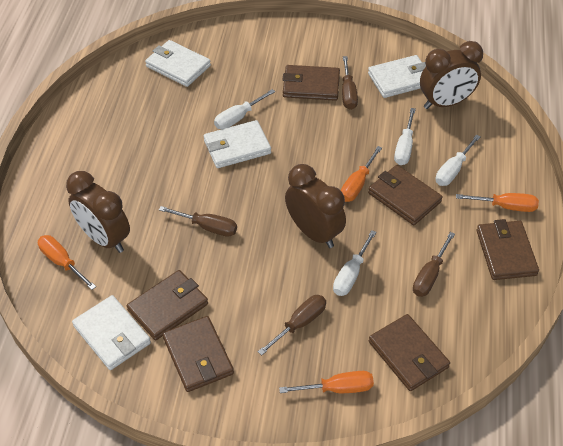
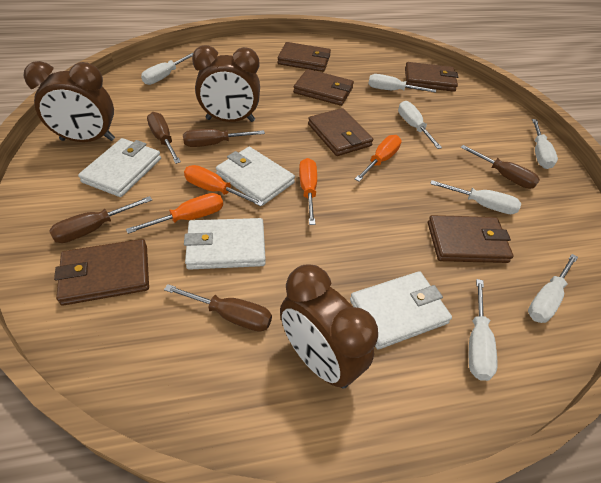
brown screwdriver: 4 -> 5
white screwdriver: 4 -> 7

